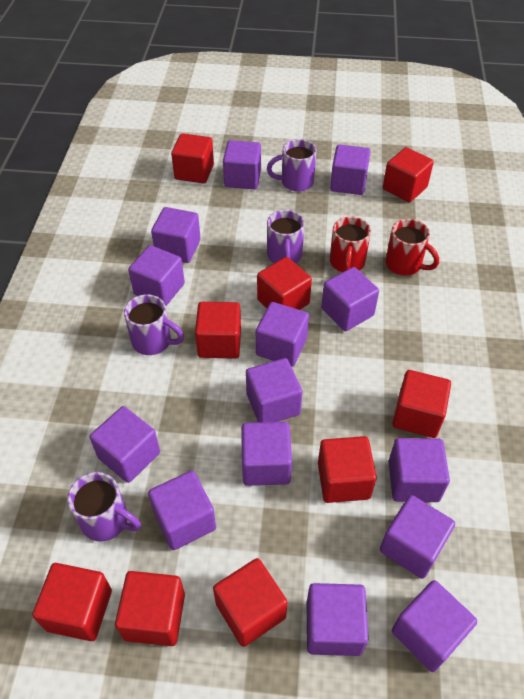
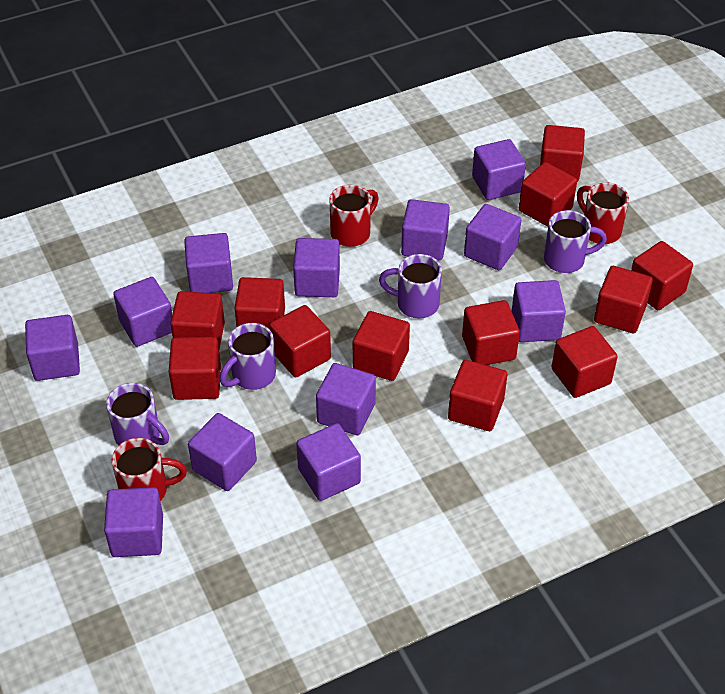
purple cube: 14 -> 12
red cube: 9 -> 12
red mug: 2 -> 3

